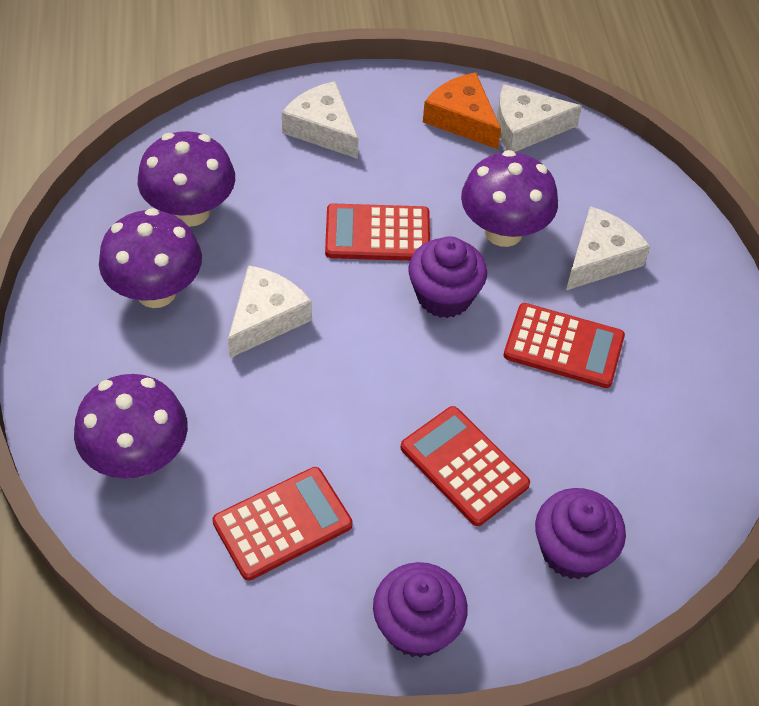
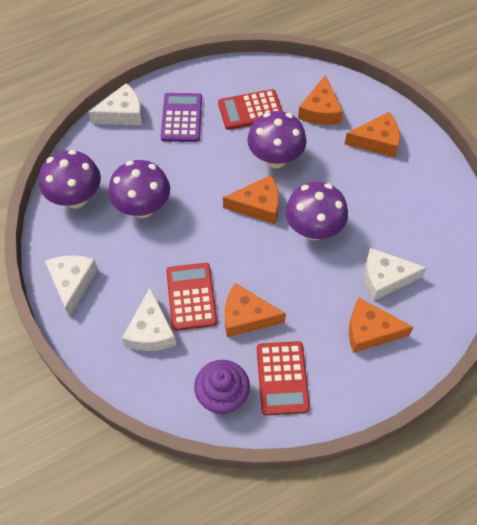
orange cheese: 1 -> 5
purple calculator: 0 -> 1
purple cupcake: 3 -> 1
red calculator: 4 -> 3

